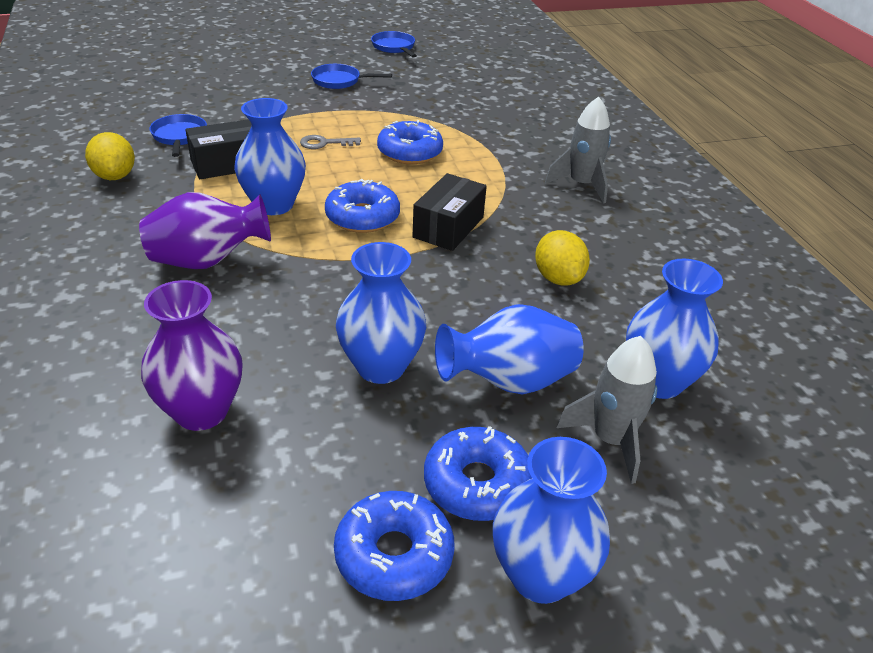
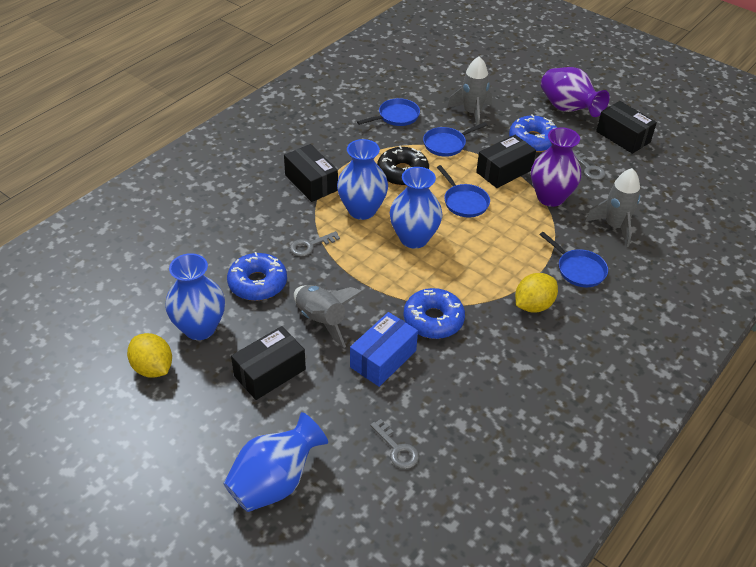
black box: 2 -> 4
black donut: 0 -> 1
blue box: 0 -> 1
blue donut: 4 -> 3
blue pan: 3 -> 4
blue vase: 5 -> 4
grey key: 1 -> 3
grey rocket: 2 -> 3

